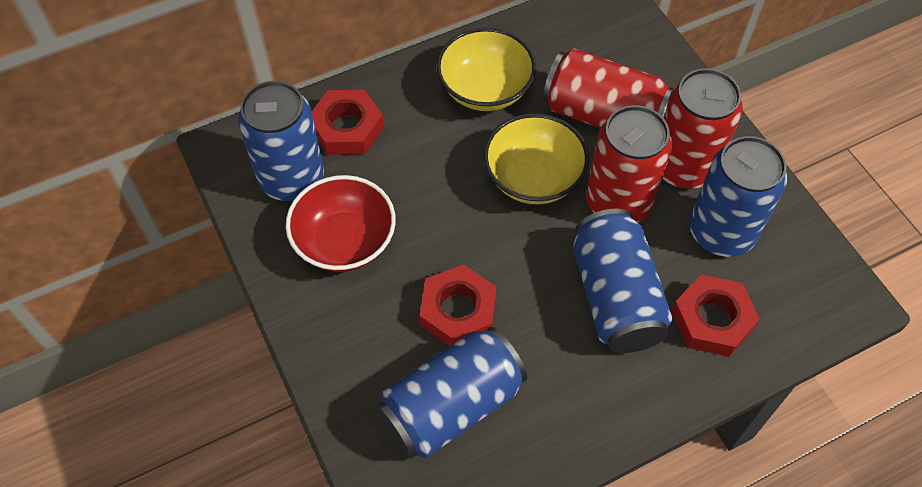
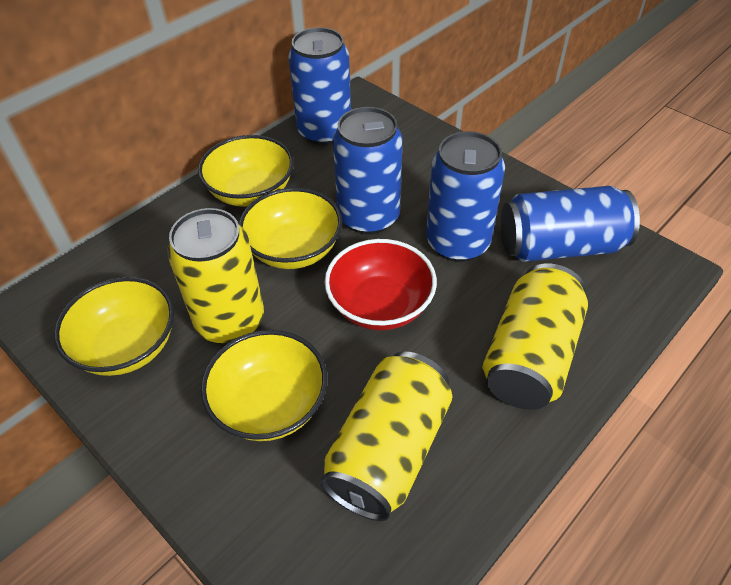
red can: 3 -> 0
red nut: 3 -> 0
yellow bowl: 2 -> 4
yellow can: 0 -> 3

